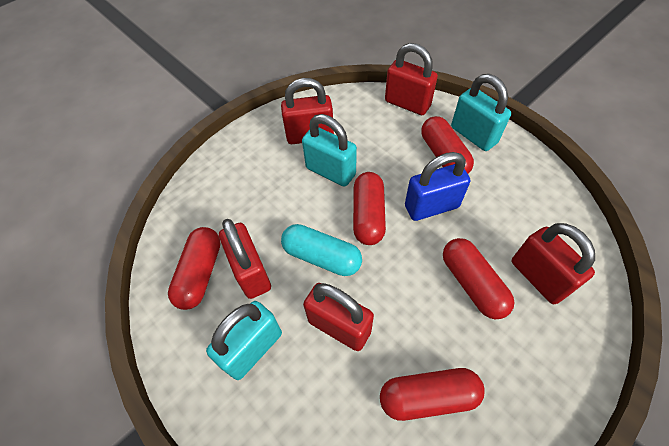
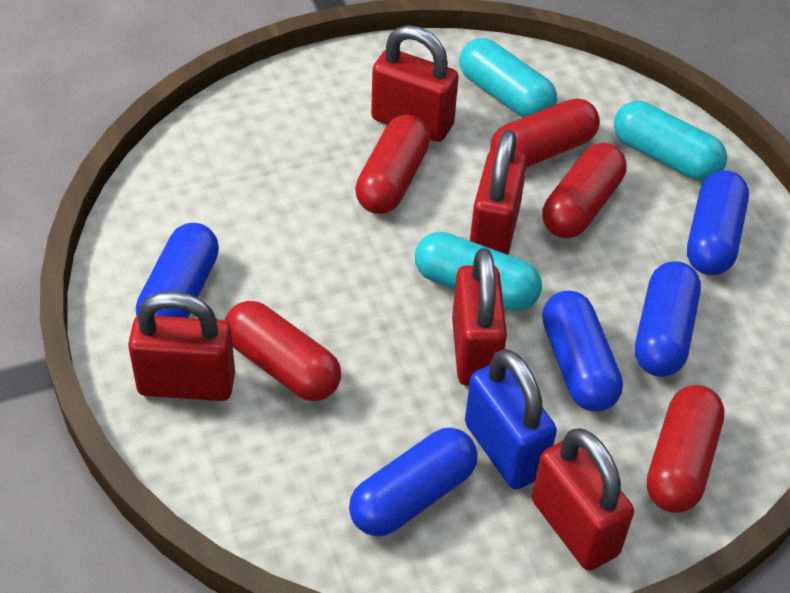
blue capsule: 0 -> 5
turquoise capsule: 1 -> 3
turquoise padlock: 3 -> 0

